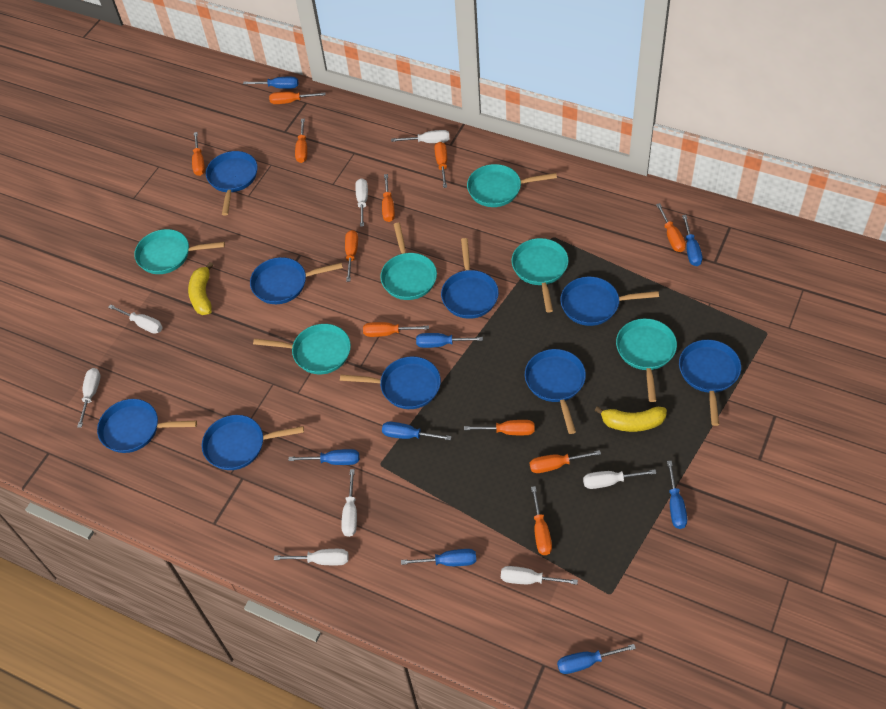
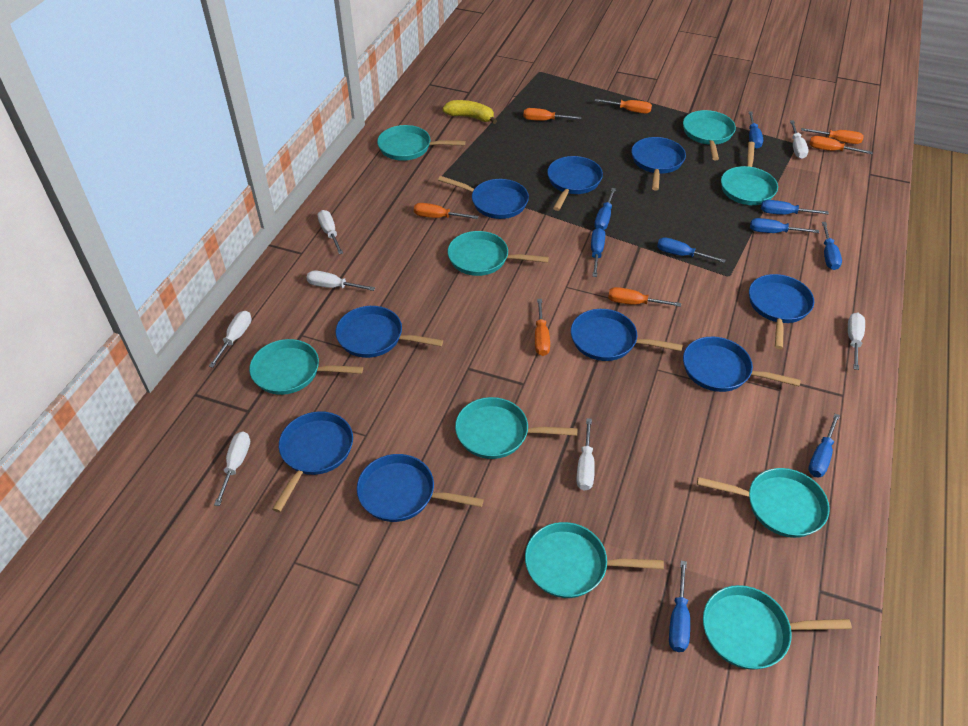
blue screwdriver: 8 -> 9
orange screwdriver: 11 -> 7
turquoise pan: 6 -> 9
white screwdriver: 8 -> 7
yellow banana: 2 -> 1

